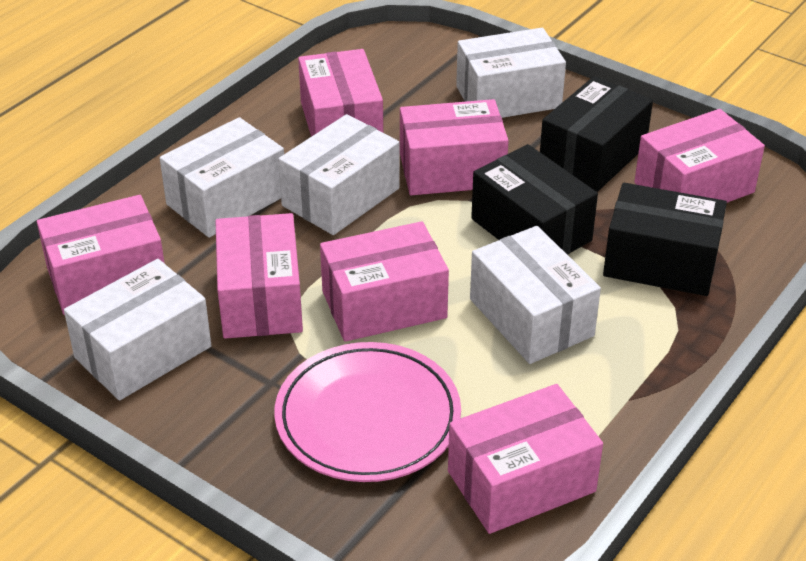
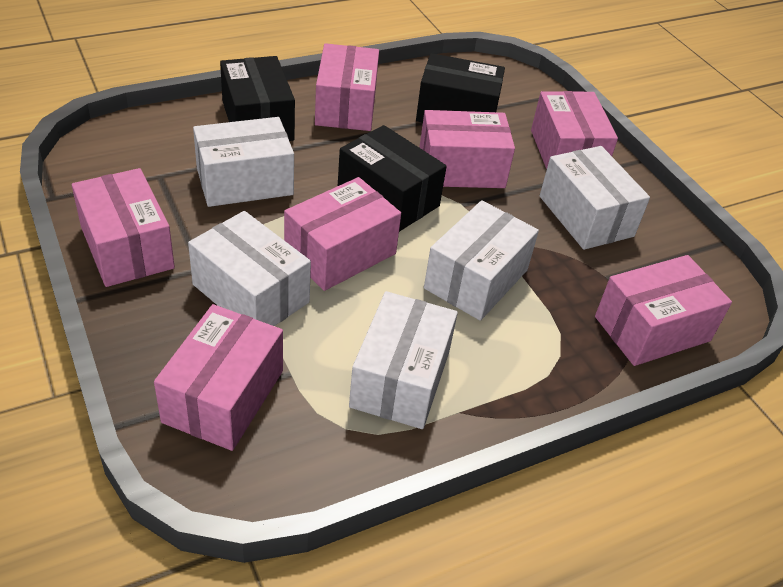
pink plate: 1 -> 0

